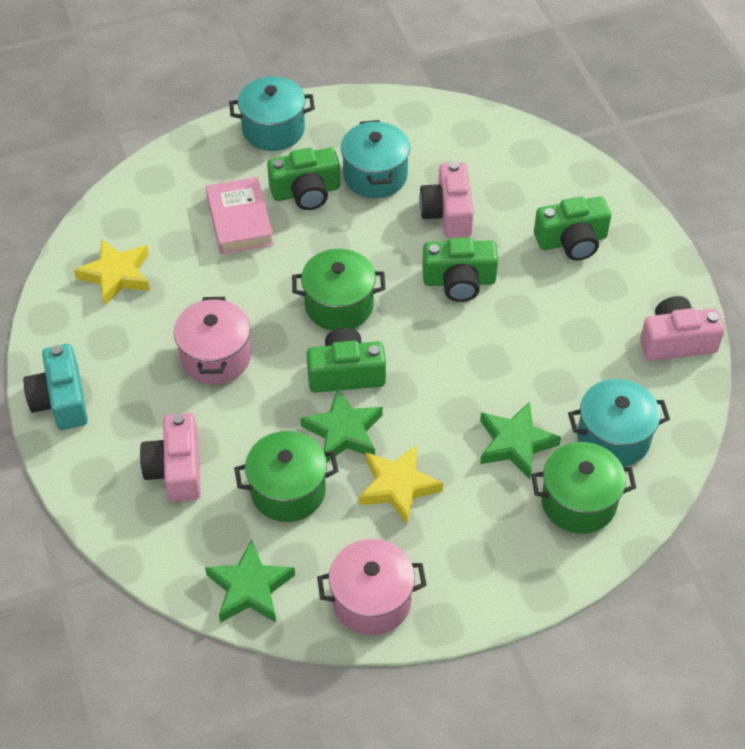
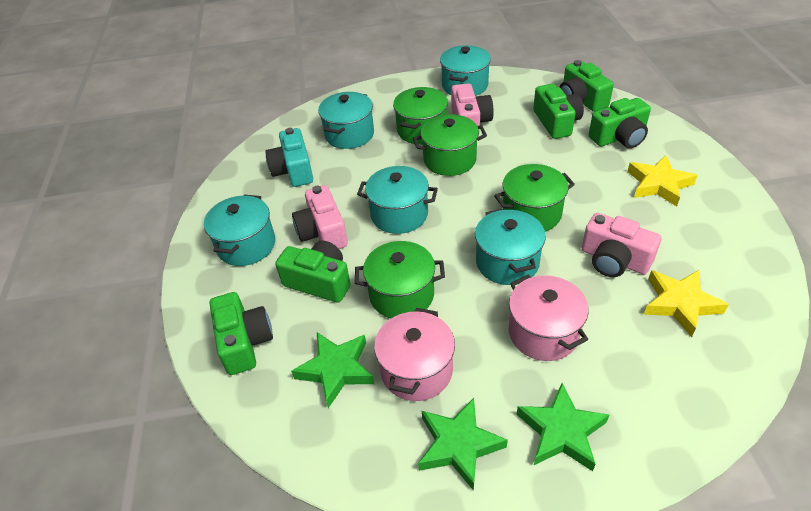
green camera: 4 -> 5
green pot: 3 -> 4
pink book: 1 -> 0
turquoise pot: 3 -> 5

